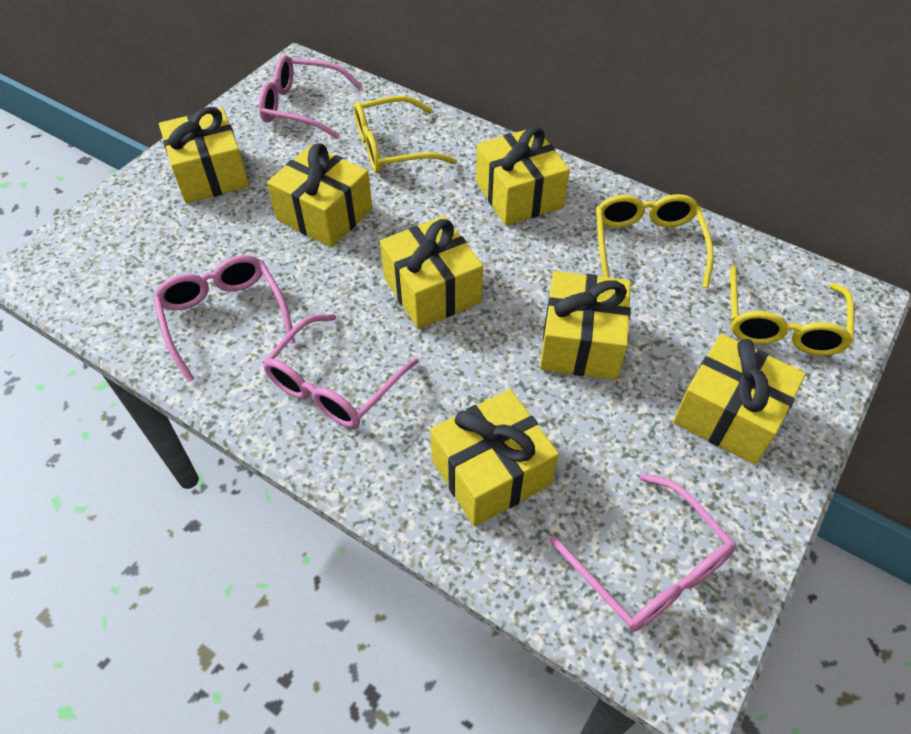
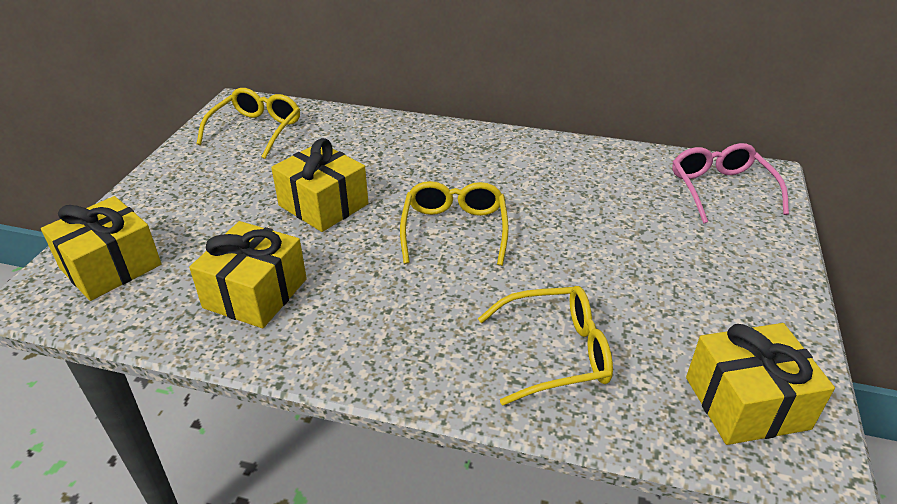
pink glasses: 4 -> 1
yellow gift: 7 -> 4

